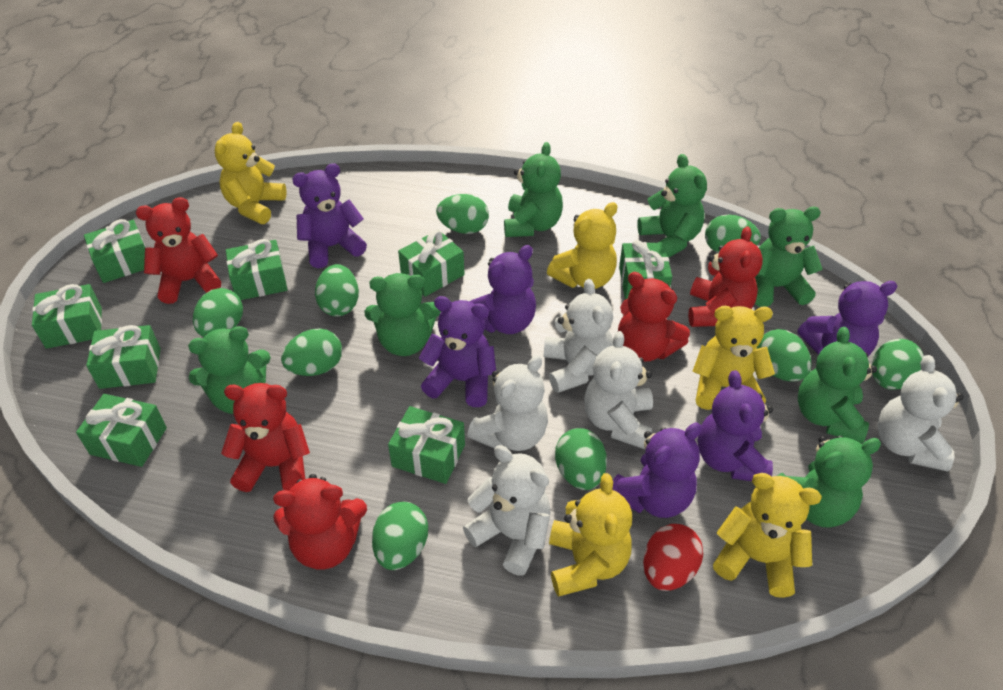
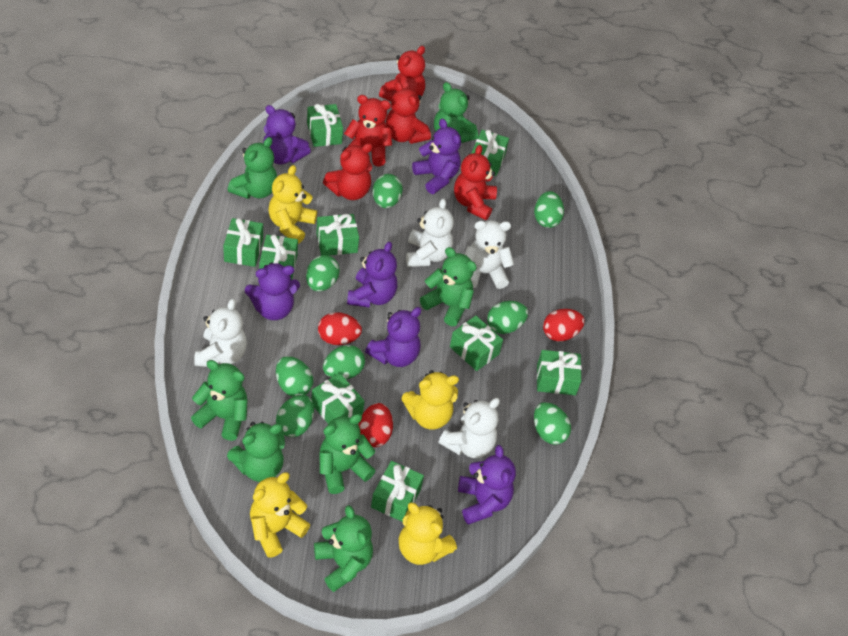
green egg: 9 -> 8
green gift: 8 -> 9
red egg: 1 -> 3
white teddy bear: 5 -> 4
yellow teddy bear: 5 -> 4

